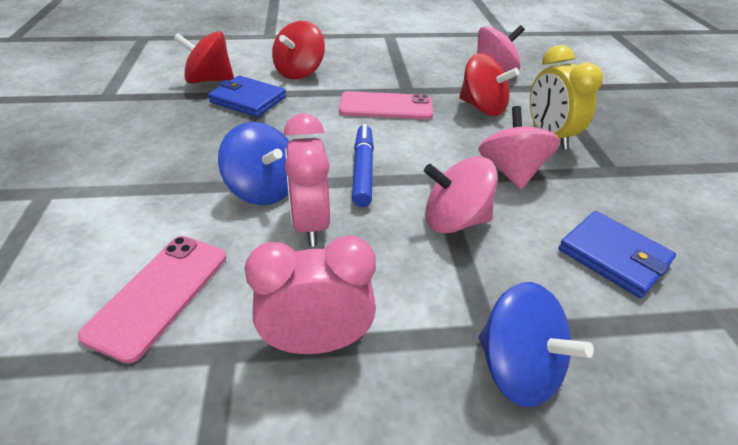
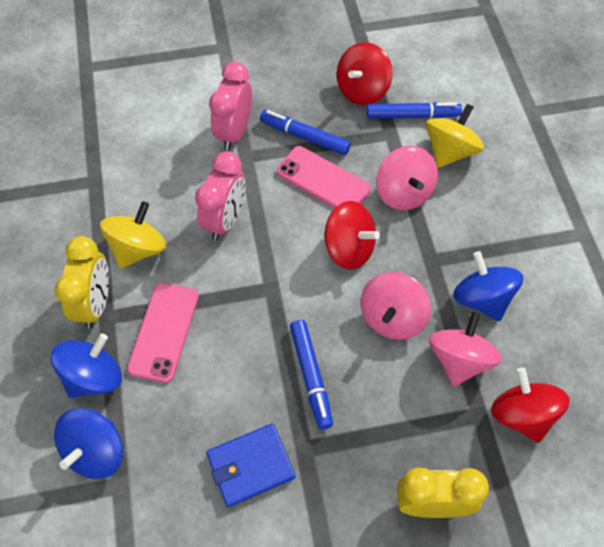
blue marker: 1 -> 3
blue spinning top: 2 -> 3
blue wallet: 2 -> 1
yellow clock: 1 -> 2
yellow spinning top: 0 -> 2

